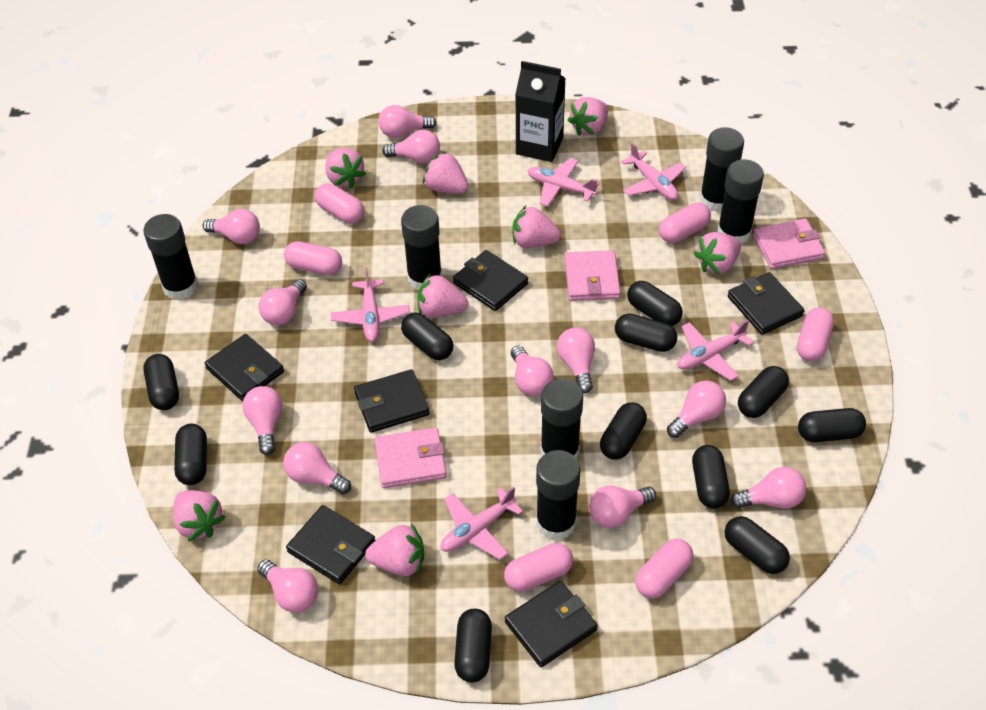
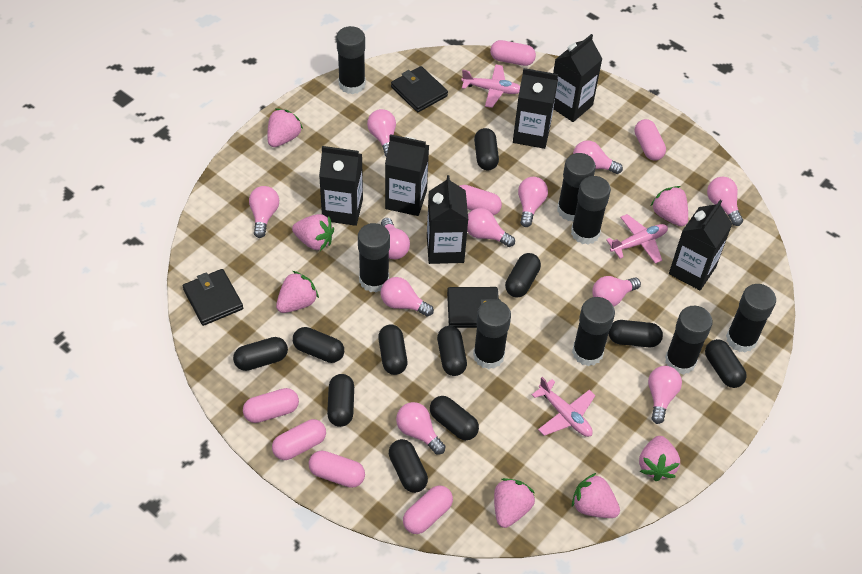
black carton: 1 -> 6
black glue stick: 6 -> 8
black wallet: 6 -> 3
pink capsule: 6 -> 7
pink light bulb: 12 -> 11
pink plane: 5 -> 3
pink strawberry: 8 -> 7
pink wallet: 3 -> 0

